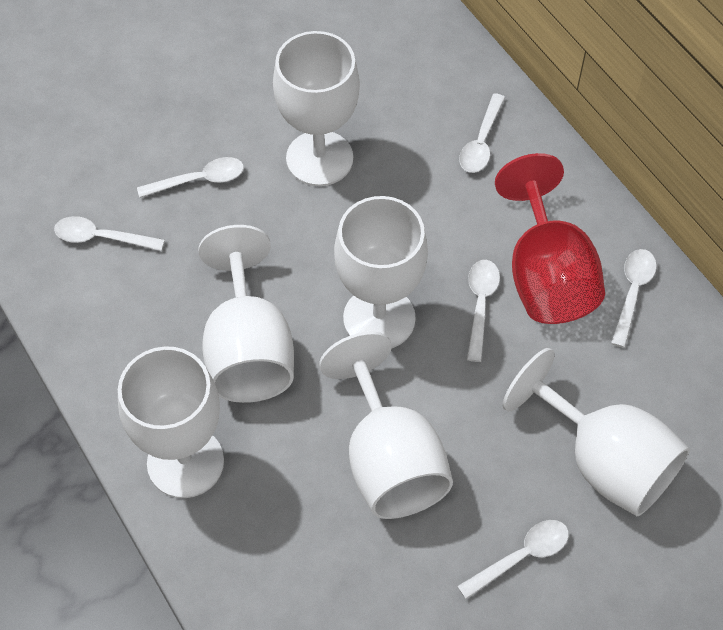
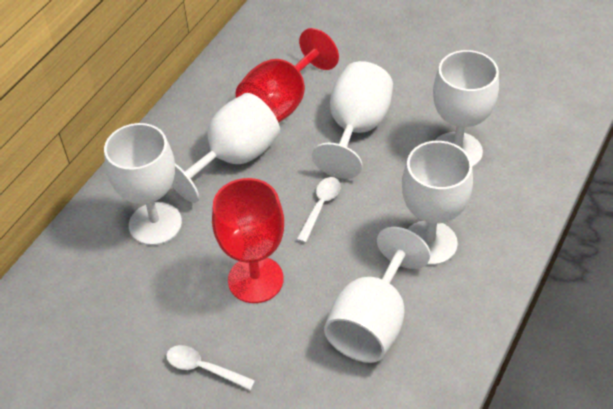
red goblet: 1 -> 2
white spoon: 6 -> 2

